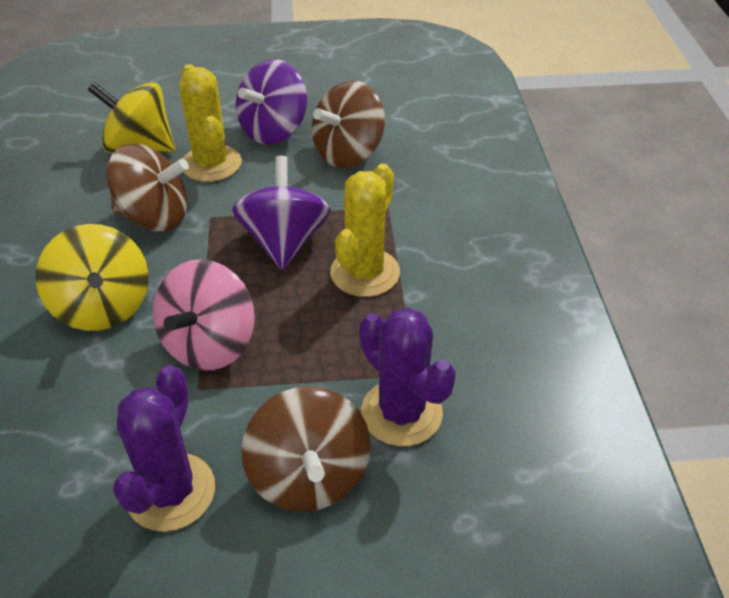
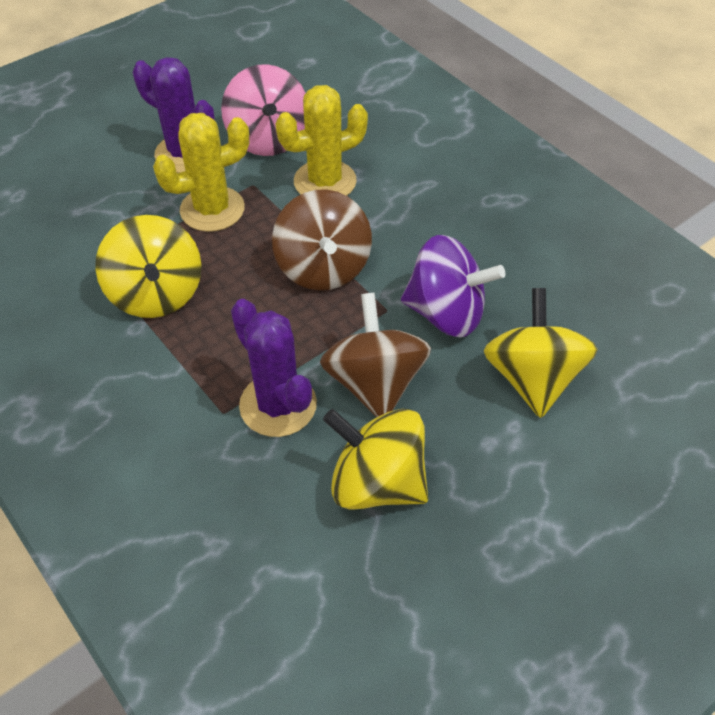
brown spinning top: 3 -> 2
purple spinning top: 2 -> 1
yellow spinning top: 2 -> 3

